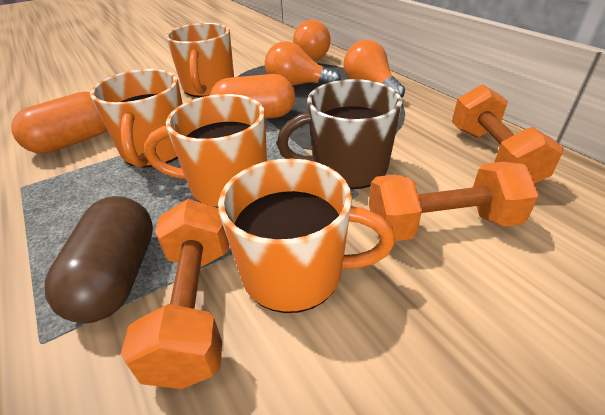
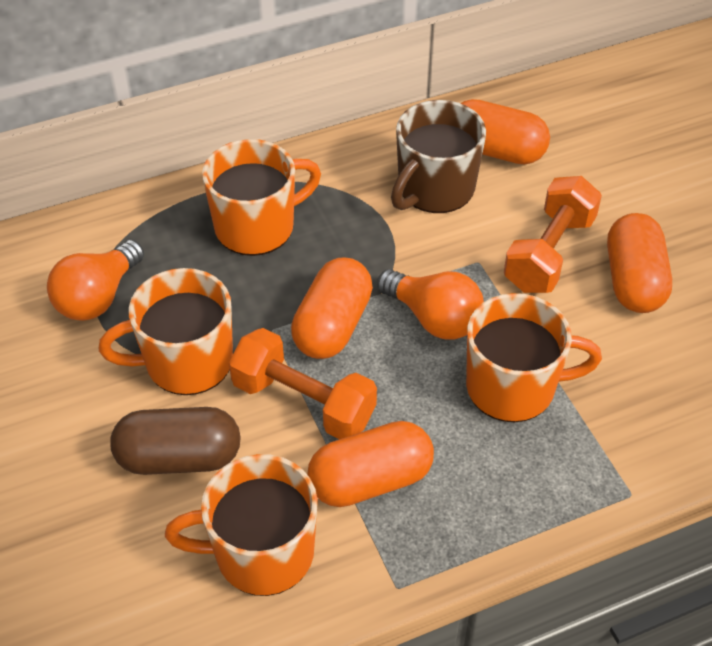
orange capsule: 2 -> 4
orange dumbbell: 3 -> 2
orange light bulb: 3 -> 2

